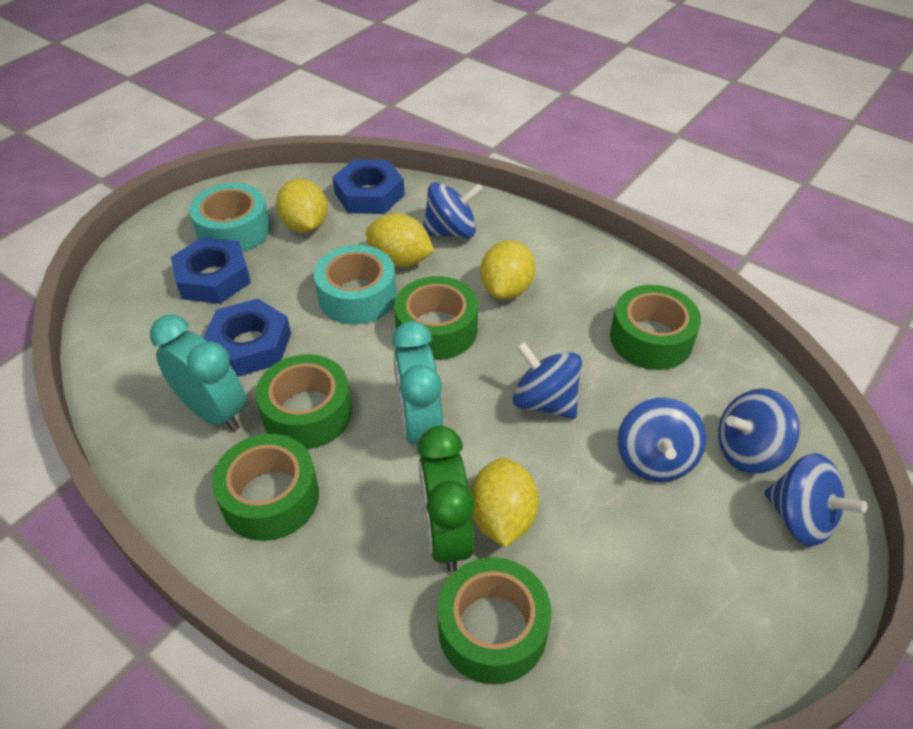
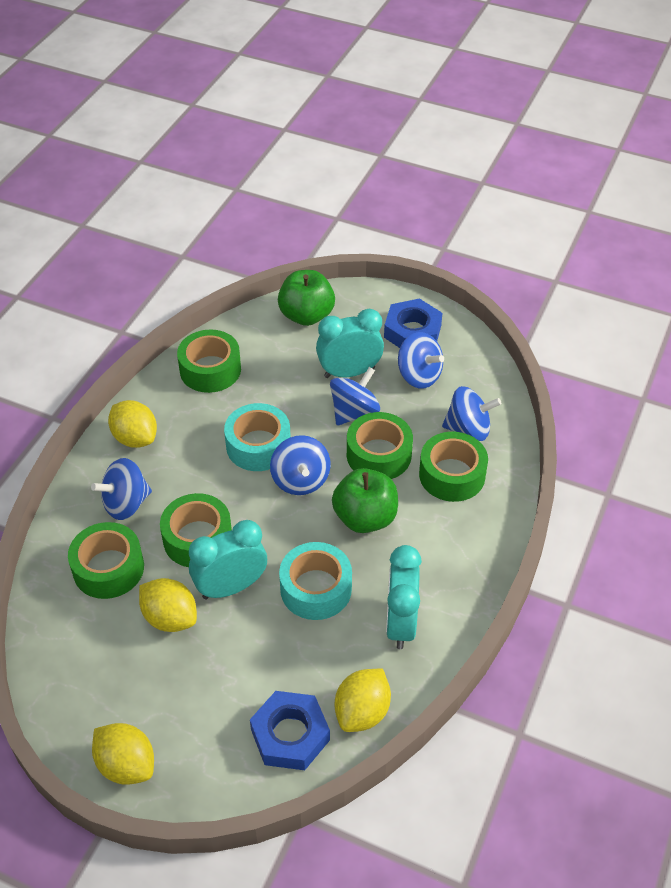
blue nut: 3 -> 2
green apple: 0 -> 2
green clock: 1 -> 0
turquoise clock: 2 -> 3

